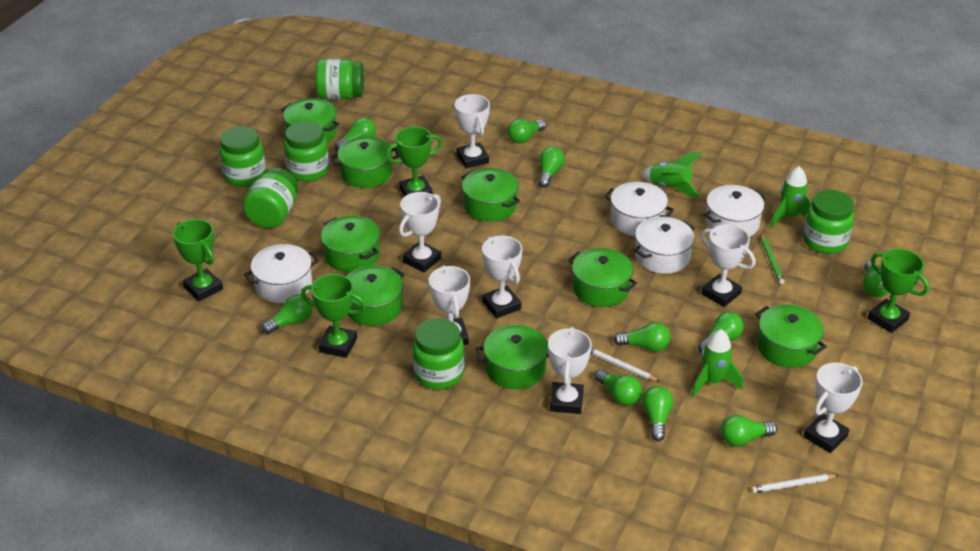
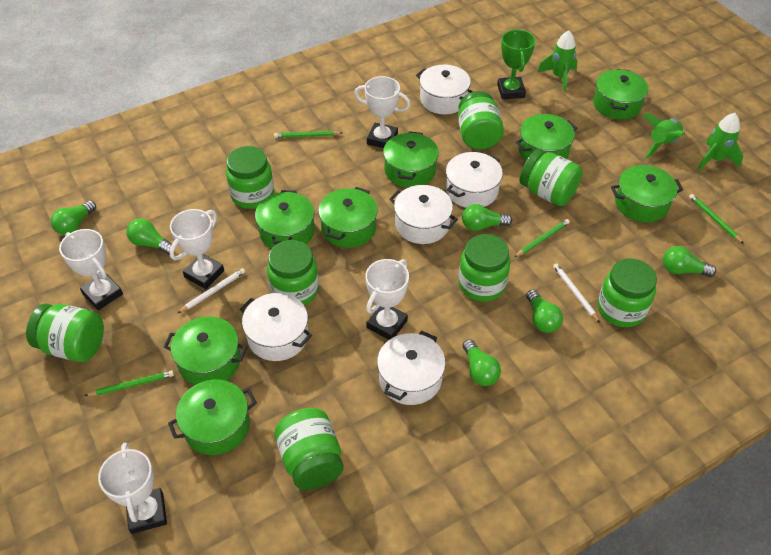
green jar: 6 -> 8
green light bulb: 10 -> 6
green pencil: 1 -> 4
green trophy: 4 -> 1
white pot: 4 -> 5
white trophy: 7 -> 5

